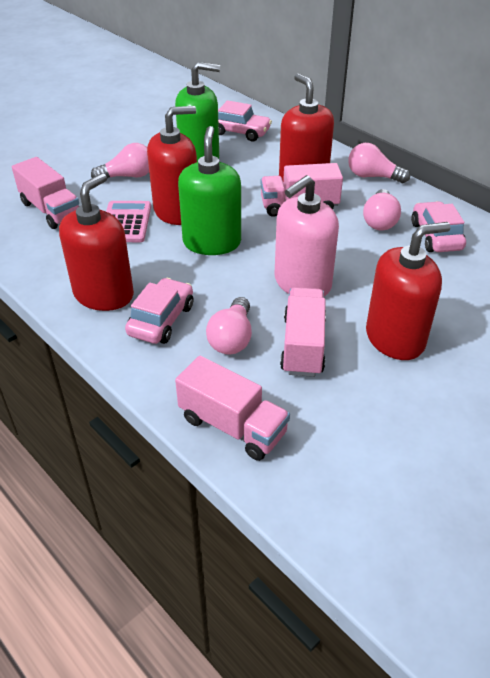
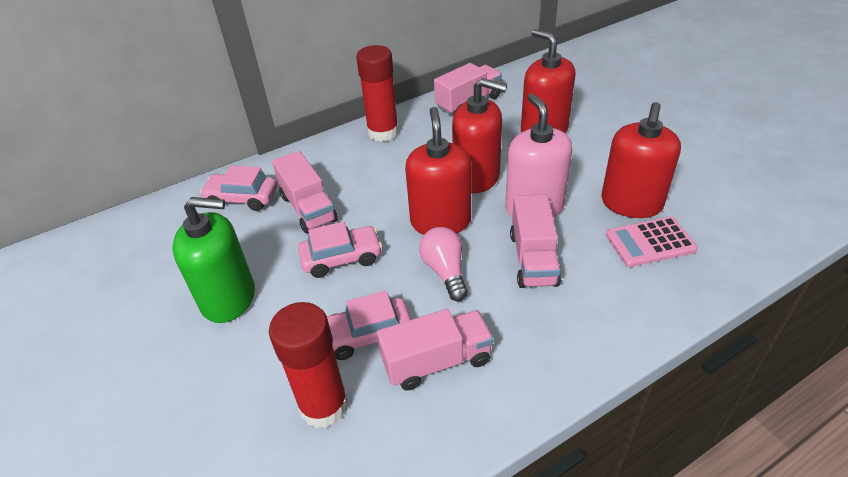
green soap dispenser: 2 -> 1
pink light bulb: 4 -> 1
red glue stick: 0 -> 2

